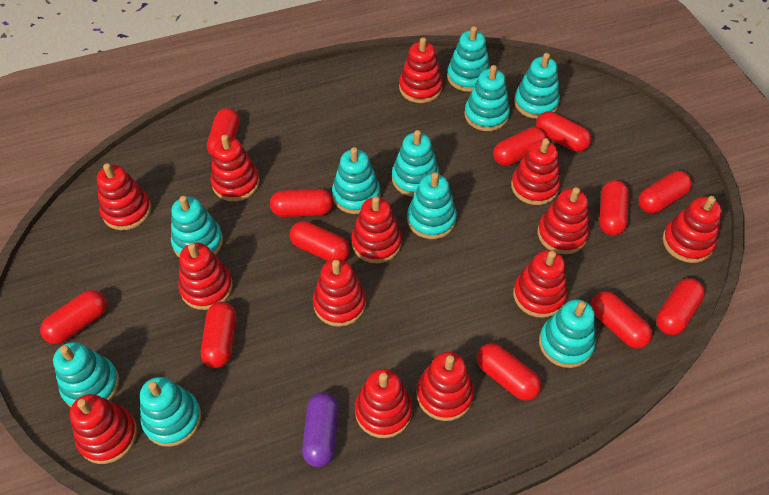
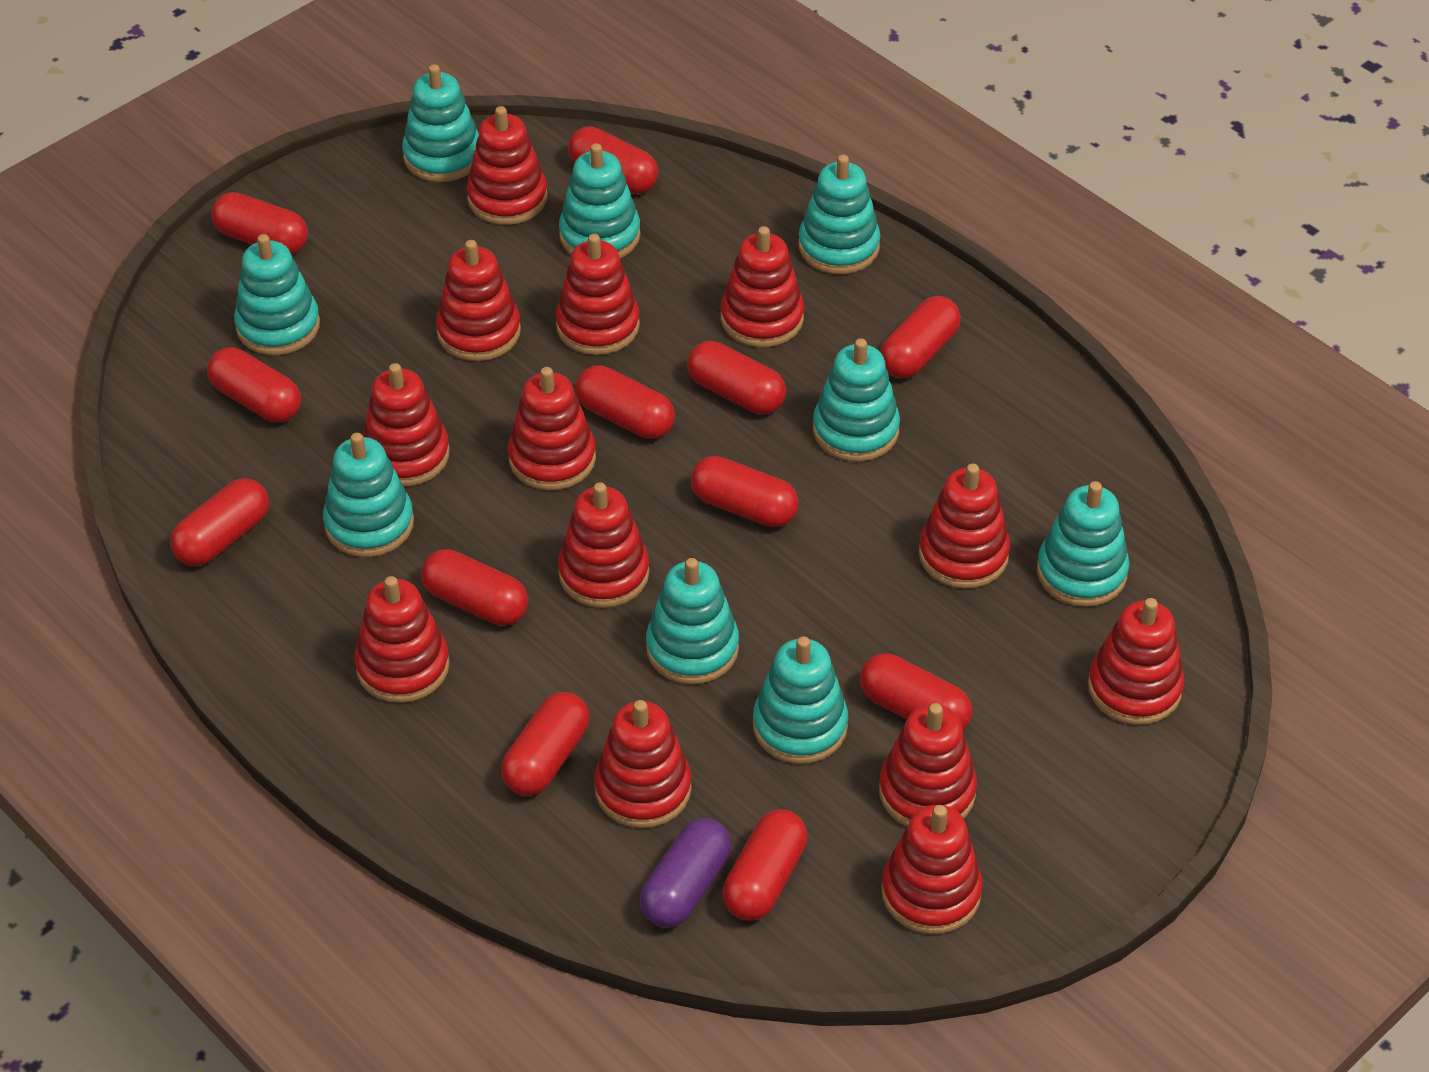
turquoise stacking toy: 10 -> 9

